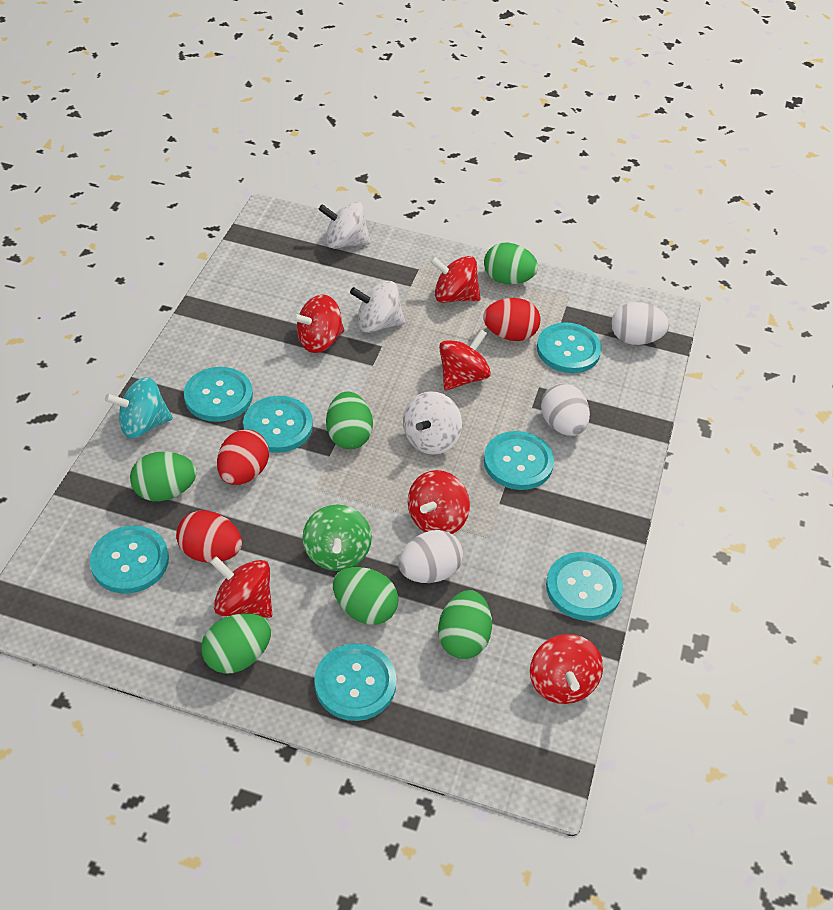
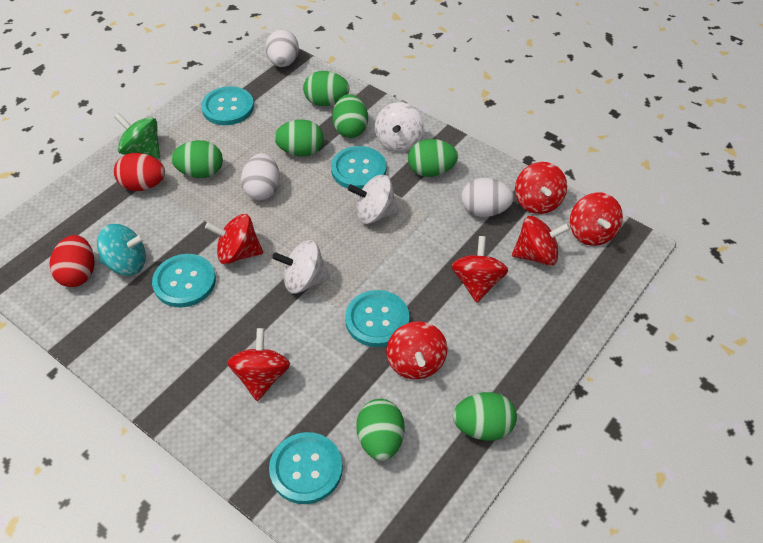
green egg: 6 -> 7
red egg: 3 -> 2
red spinning top: 6 -> 7
turquoise button: 7 -> 5

